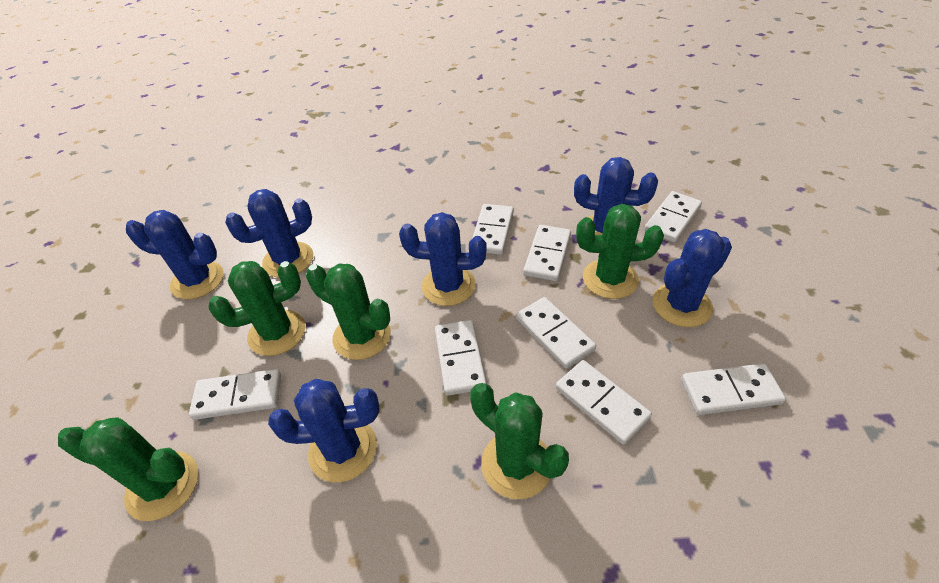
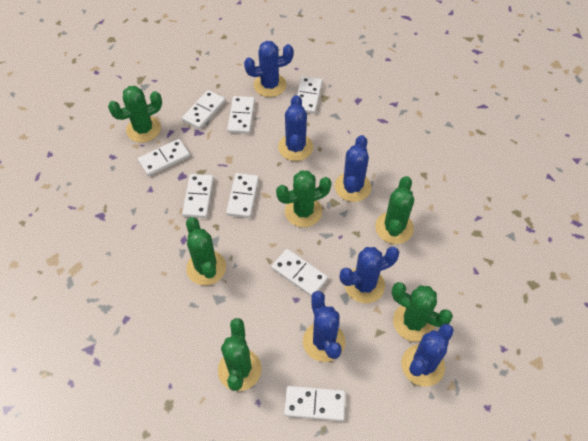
green cactus: 5 -> 6

